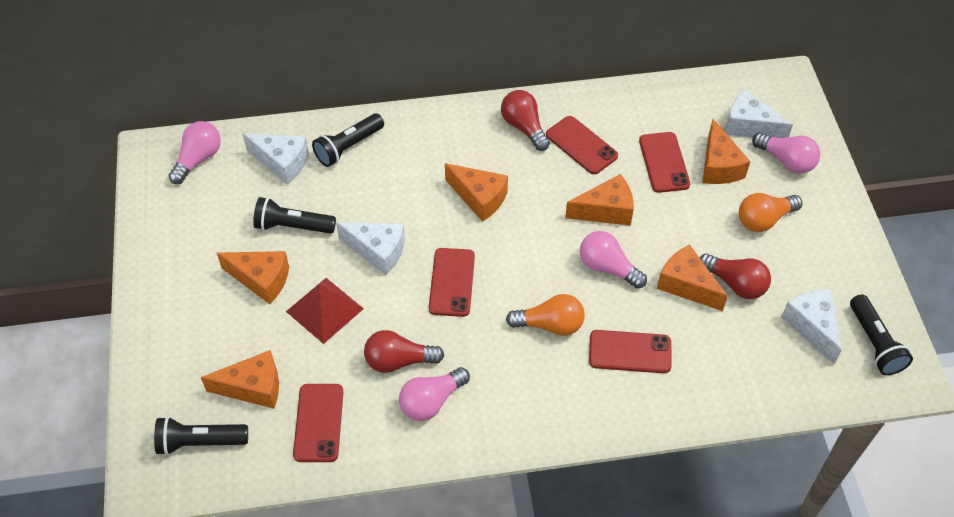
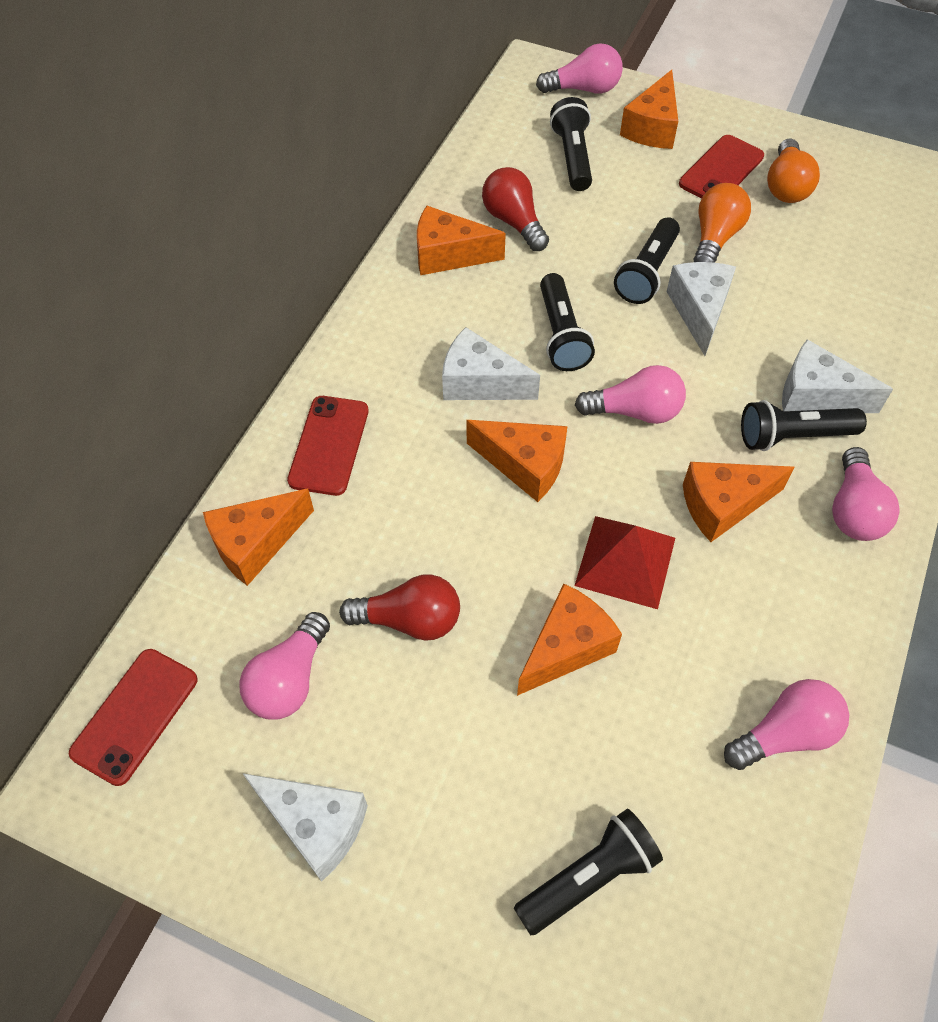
black flashlight: 4 -> 5
pink light bulb: 4 -> 5
red light bulb: 3 -> 2
red phone: 5 -> 3

